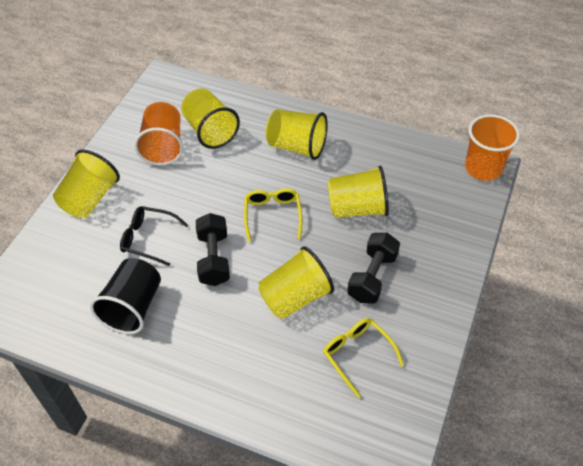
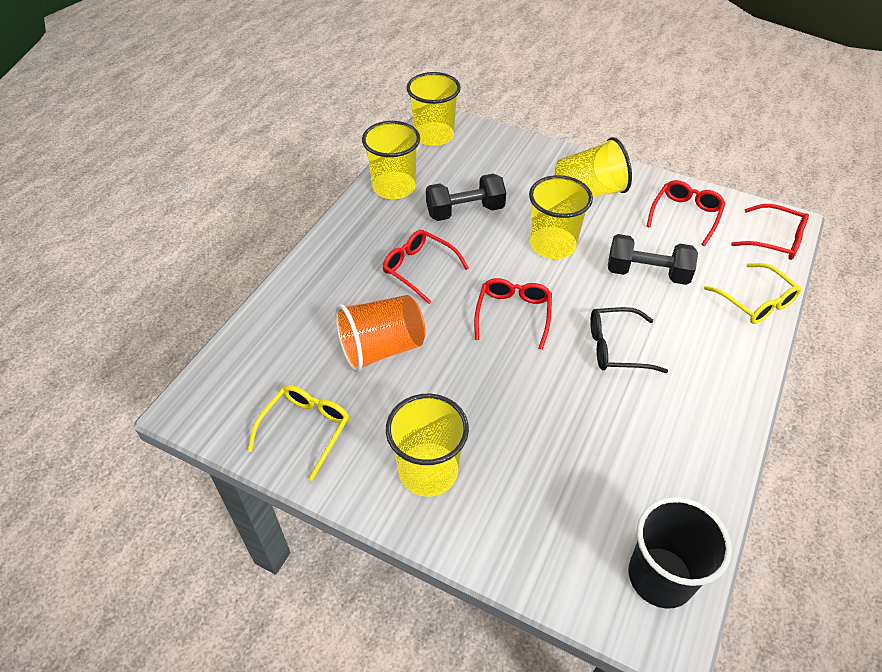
orange cup: 2 -> 1
red glasses: 0 -> 4

